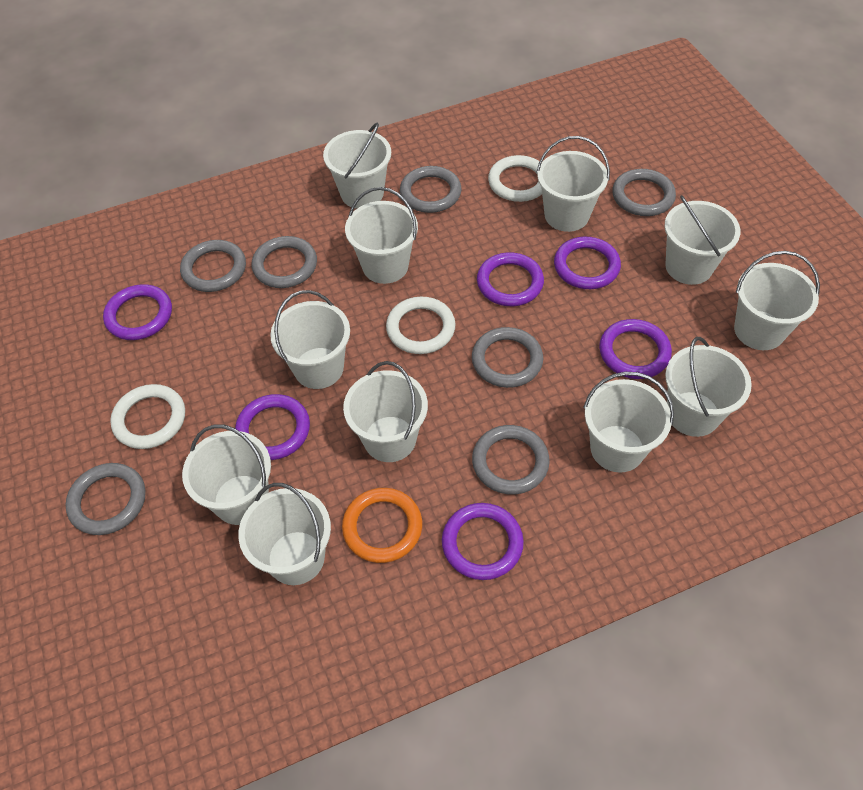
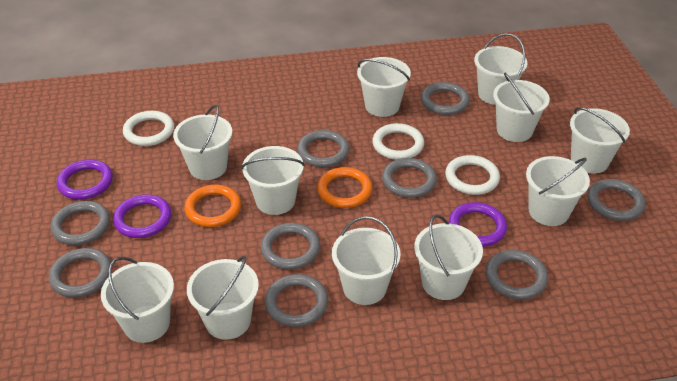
grey ring: 7 -> 9
orange ring: 1 -> 2
purple ring: 6 -> 3

